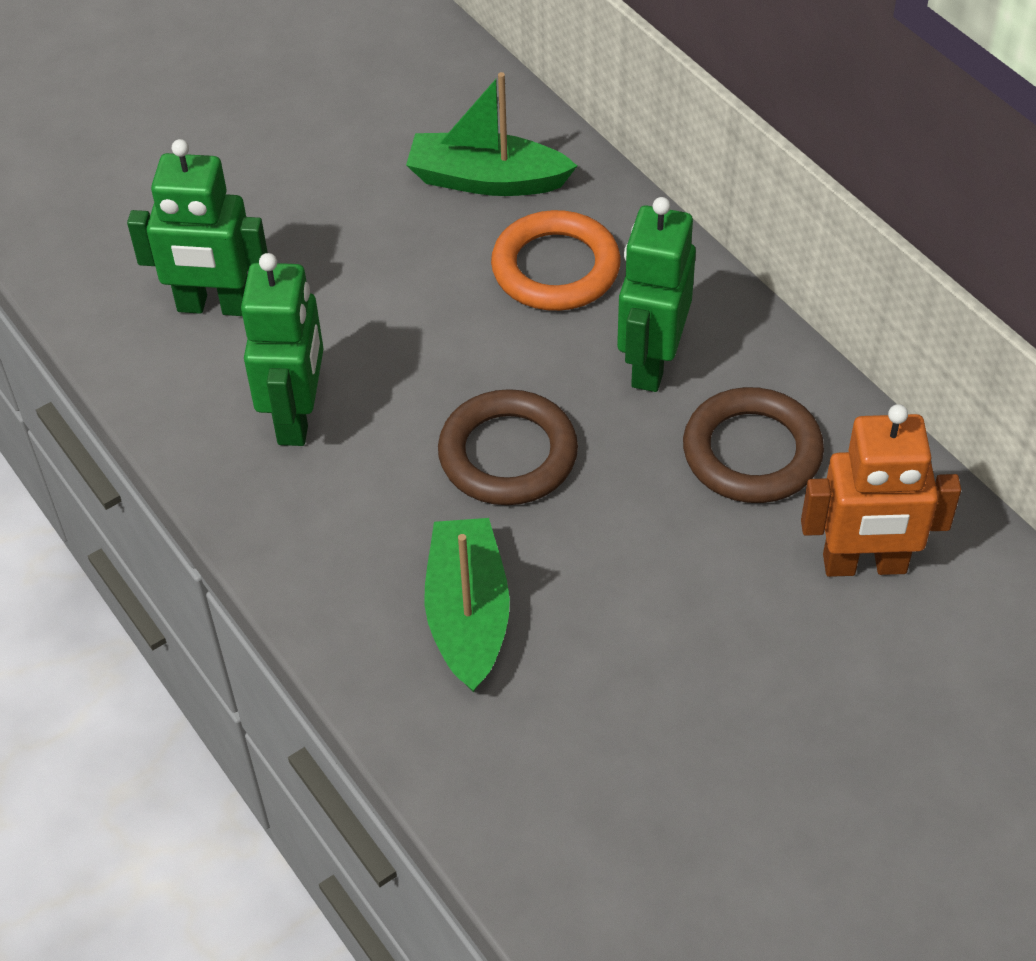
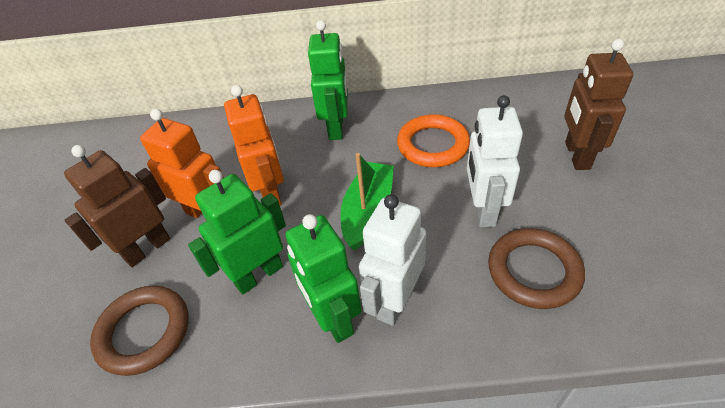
brown robot: 0 -> 2
green boat: 2 -> 1
orange robot: 1 -> 2
white robot: 0 -> 2

